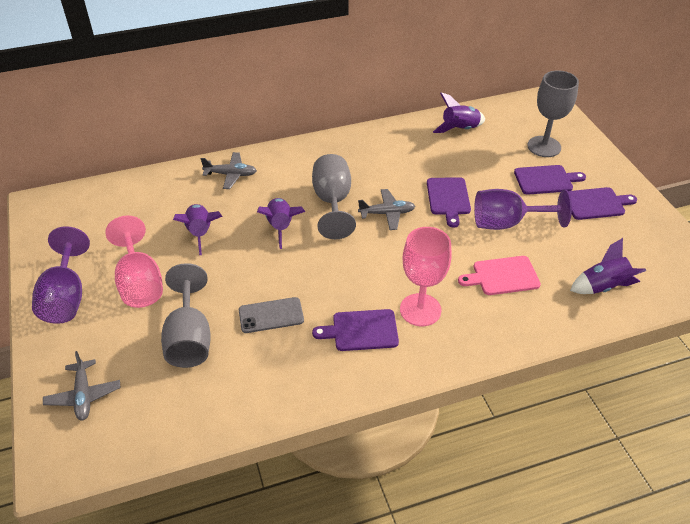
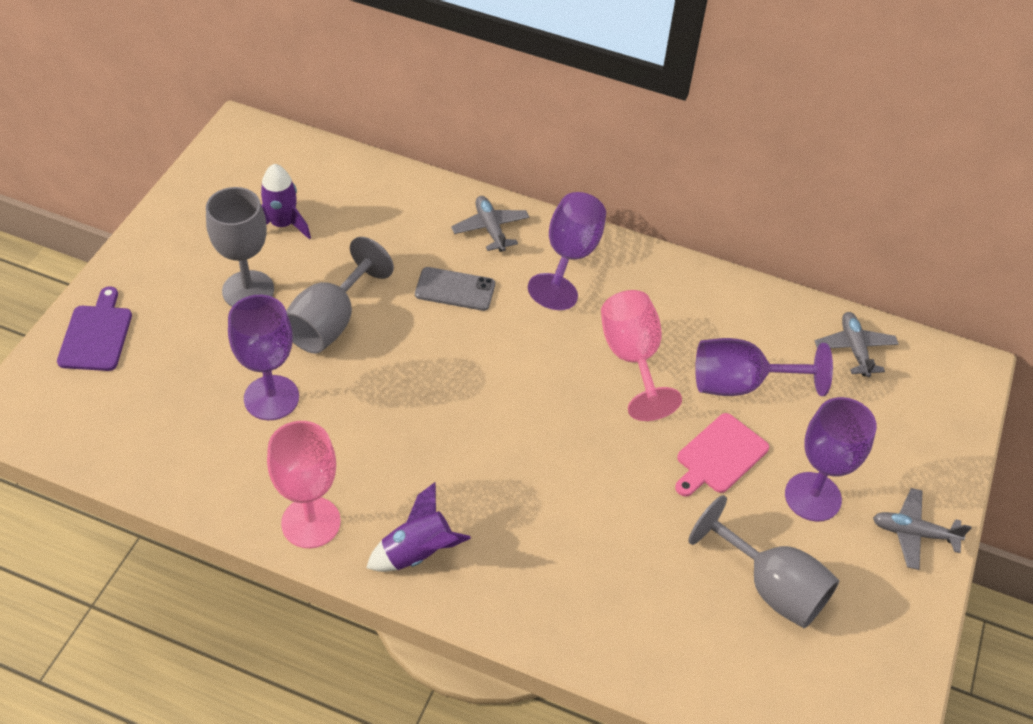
purple cutting board: 4 -> 1
purple goblet: 2 -> 4
purple rocket: 4 -> 2

